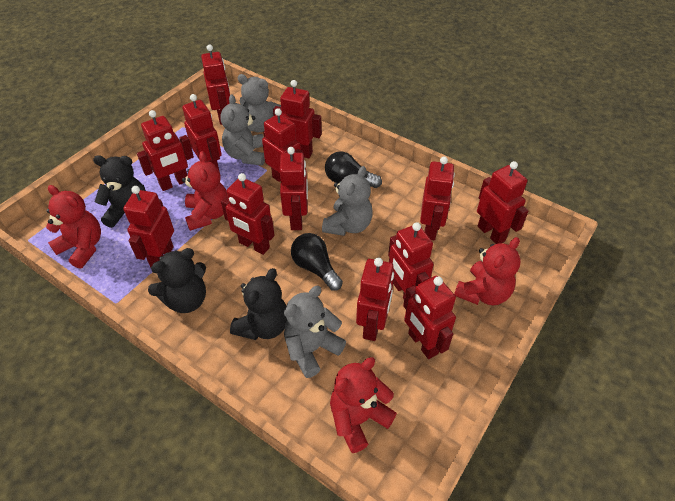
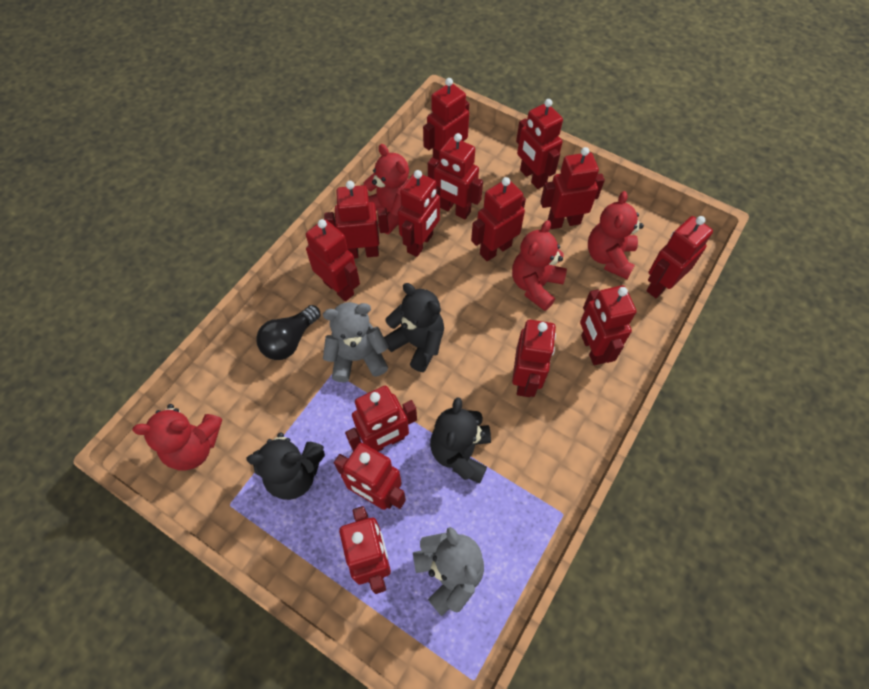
black light bulb: 2 -> 1
grey teddy bear: 4 -> 2
red robot: 13 -> 14

